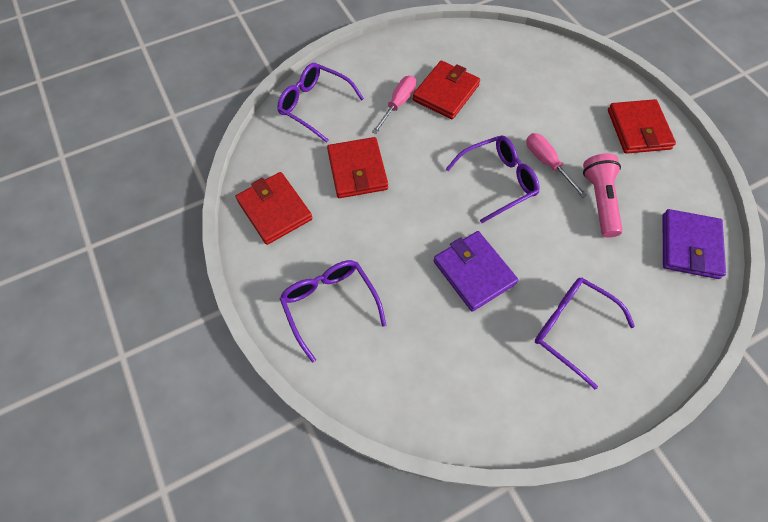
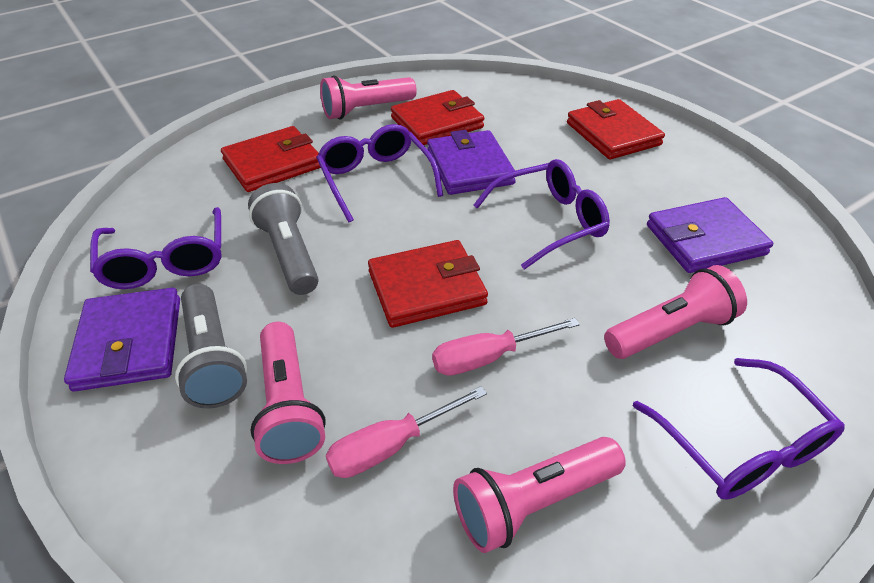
grey flashlight: 0 -> 2
pink flashlight: 1 -> 4
purple wallet: 2 -> 3

